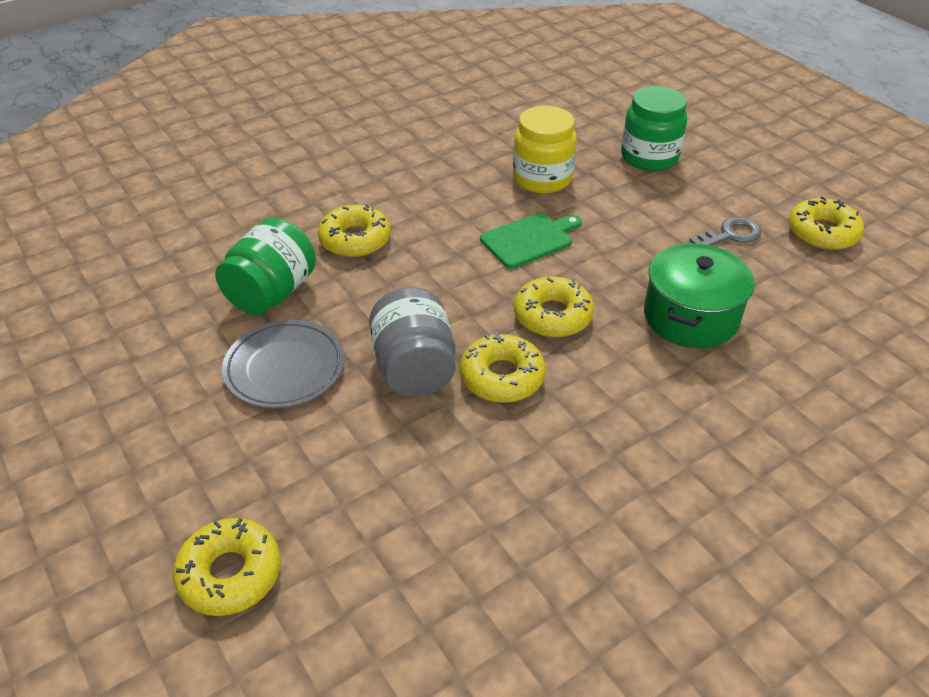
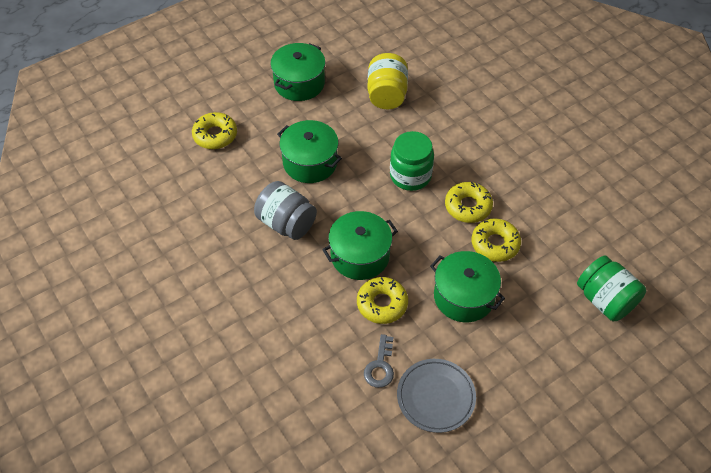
green cutting board: 1 -> 0
green pot: 1 -> 4
yellow donut: 5 -> 4

